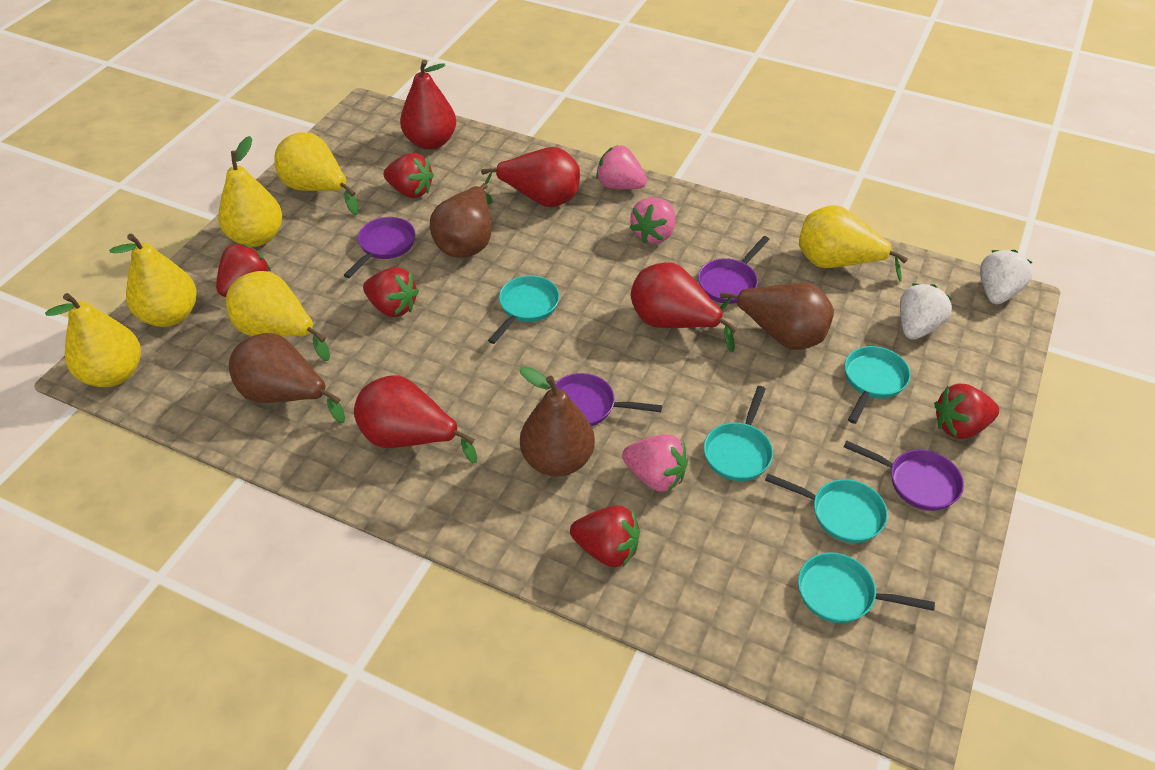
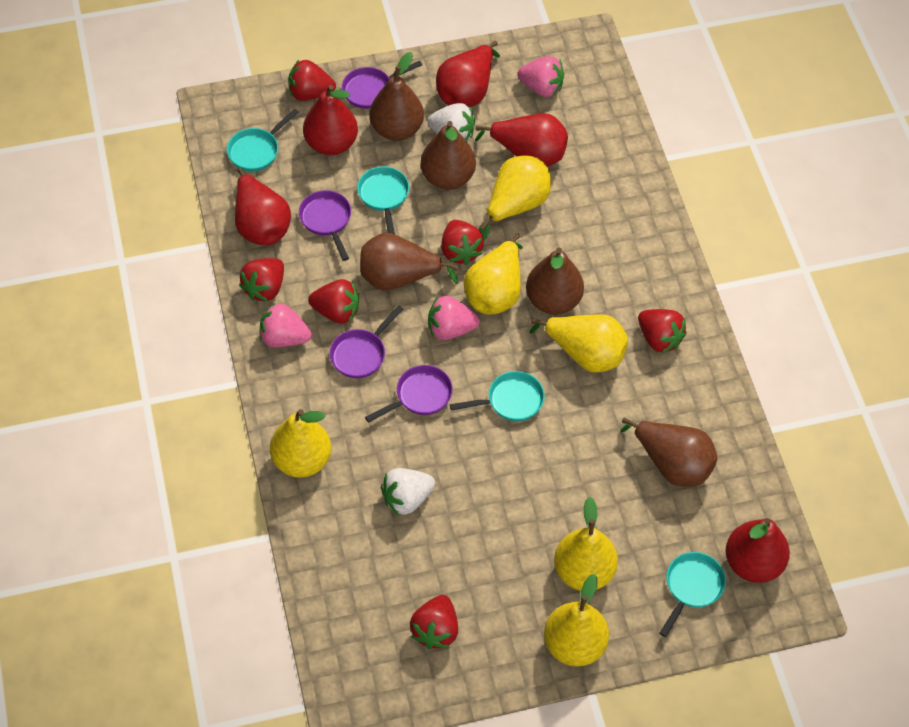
brown pear: 4 -> 5
red pear: 4 -> 5
red strawberry: 5 -> 6
turquoise pan: 5 -> 4

